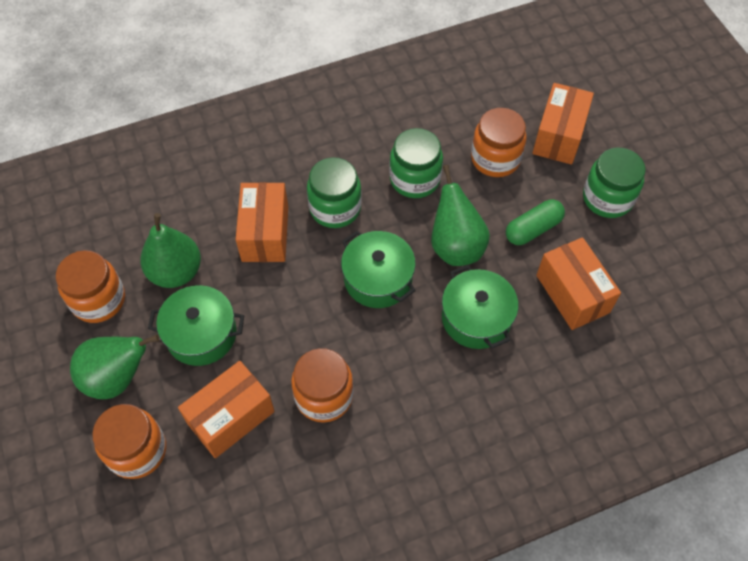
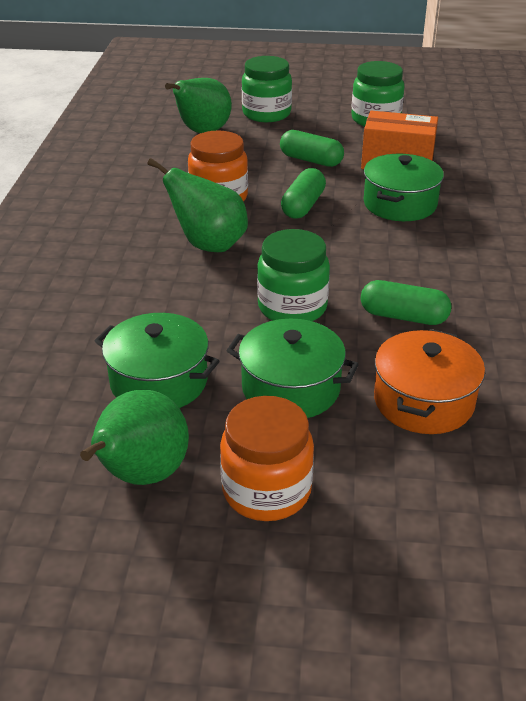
green capsule: 1 -> 3
orange box: 4 -> 1
orange jar: 4 -> 2
orange pot: 0 -> 1

